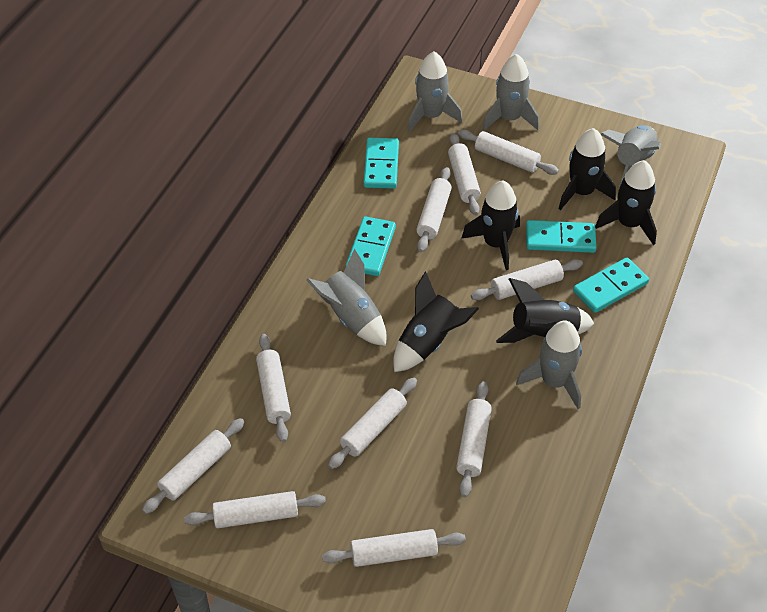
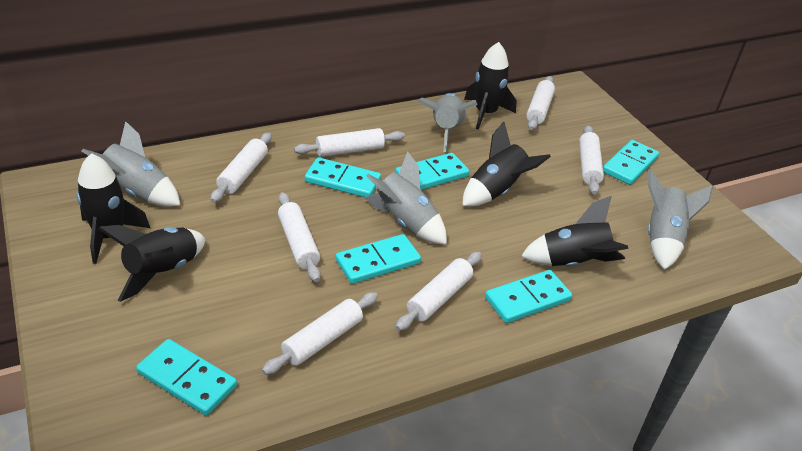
grey rocket: 5 -> 4
turquoise domino: 4 -> 6
white rolling pin: 10 -> 7

